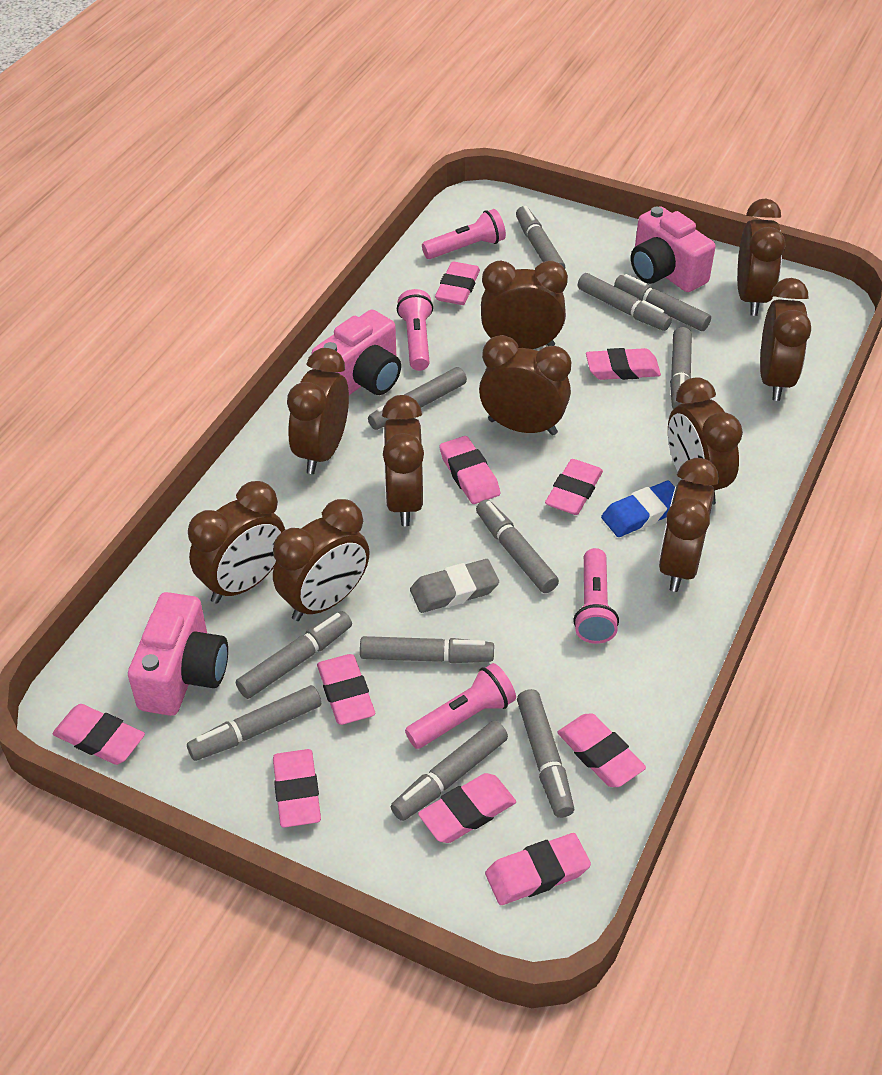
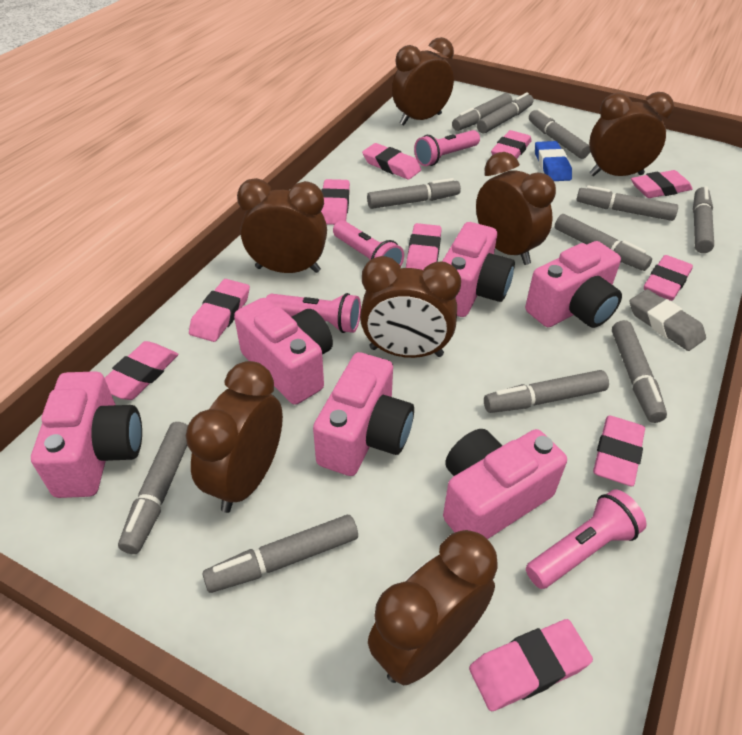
brown clock: 10 -> 7
pink camera: 3 -> 6

